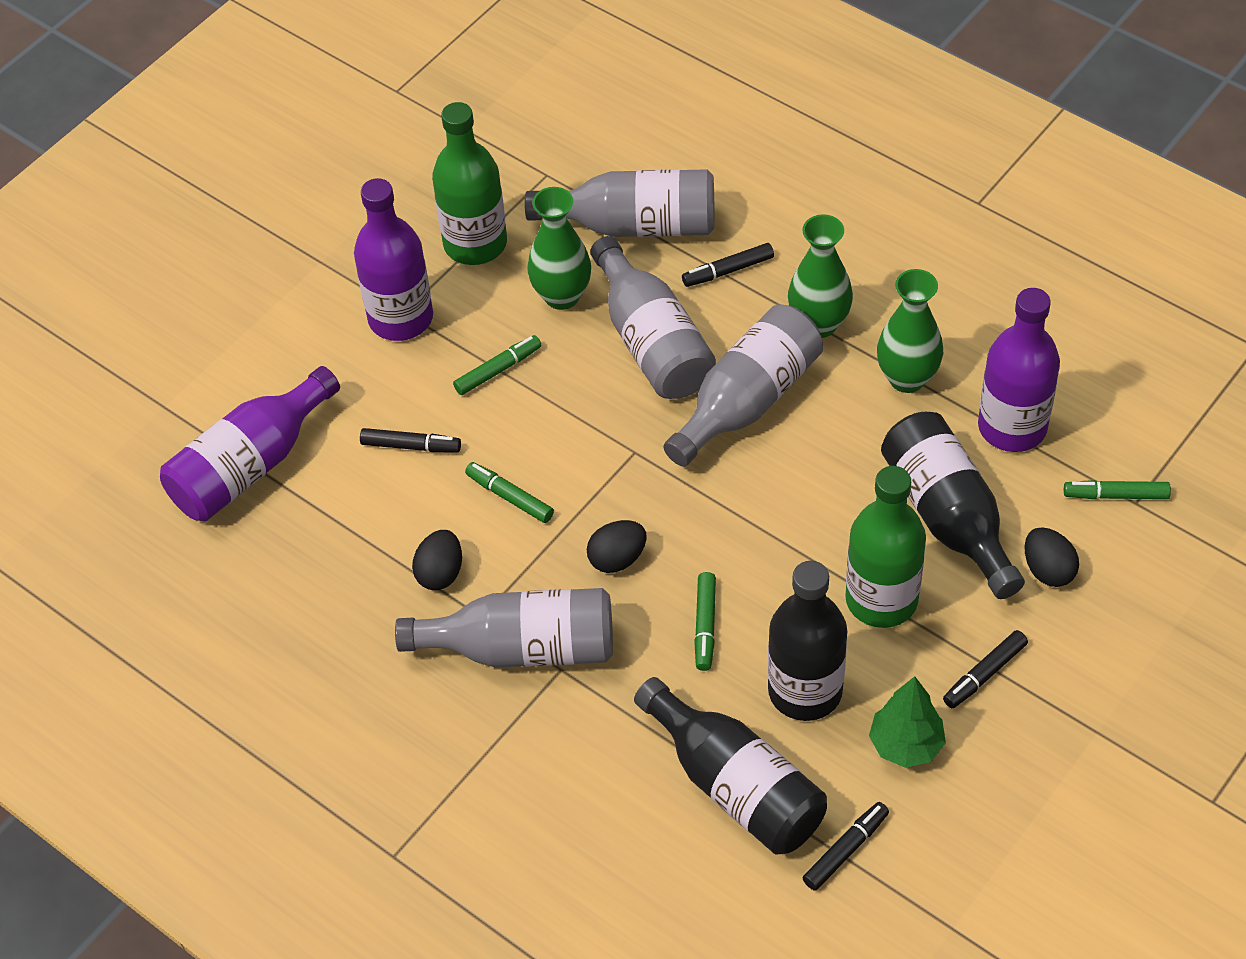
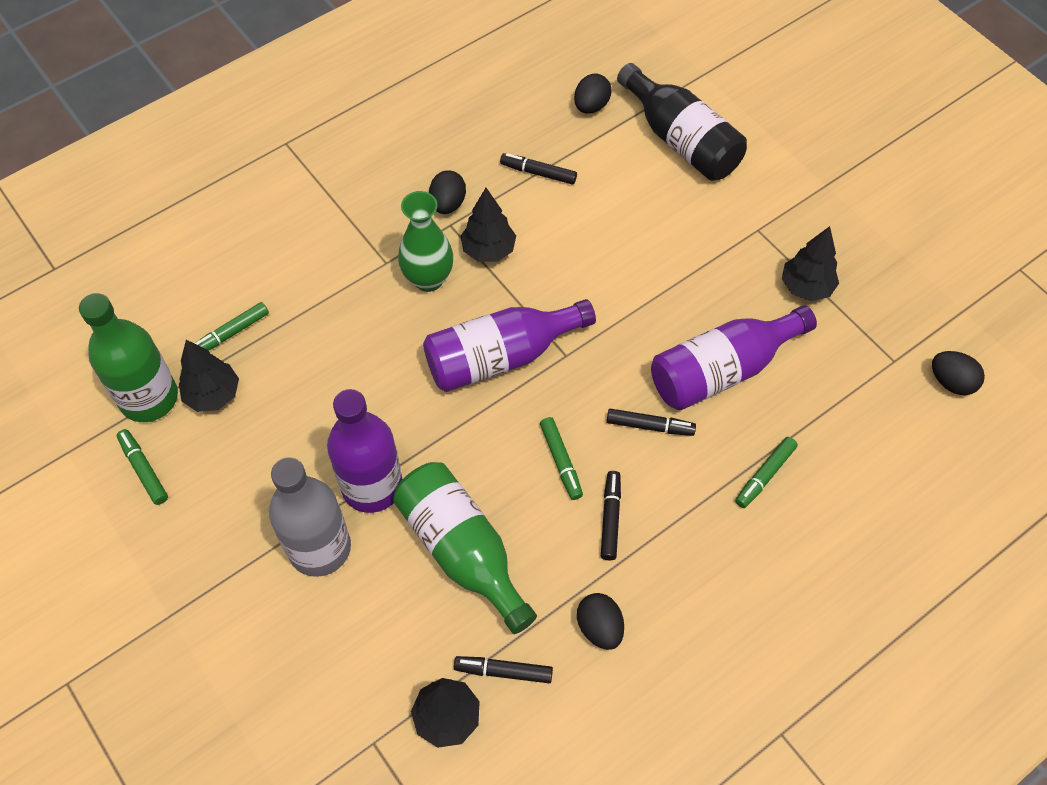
black bottle: 3 -> 1
black egg: 3 -> 4
black tree: 0 -> 4
green tree: 1 -> 0
green vase: 3 -> 1
grey bottle: 4 -> 1

